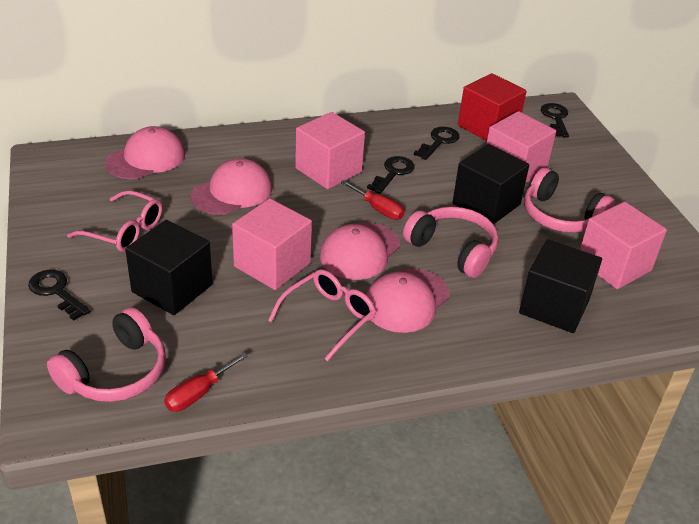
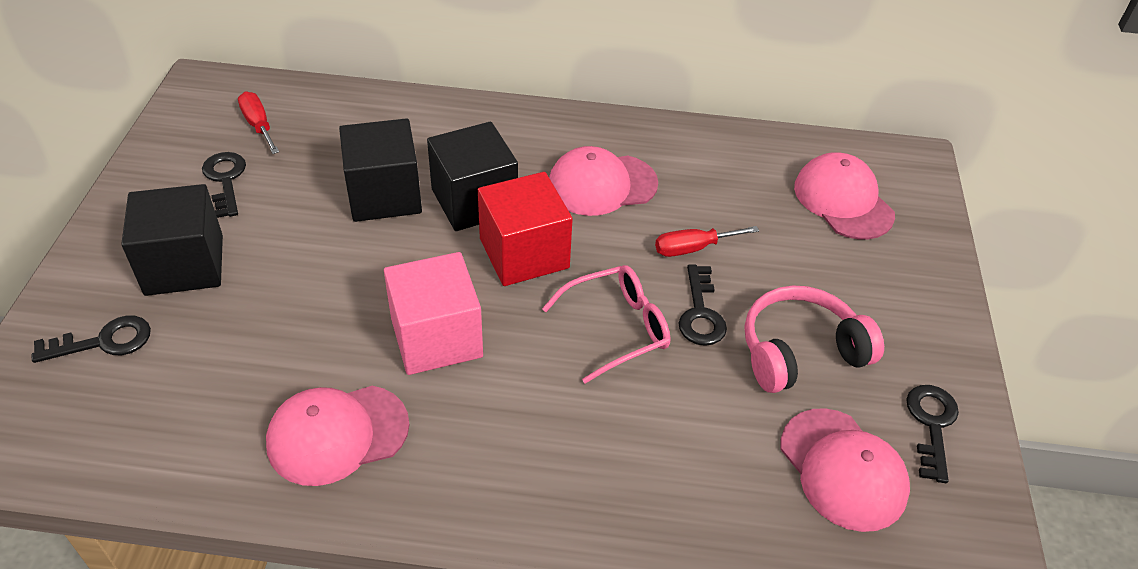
pink cube: 4 -> 1
pink glasses: 2 -> 1
pink headphones: 3 -> 1

